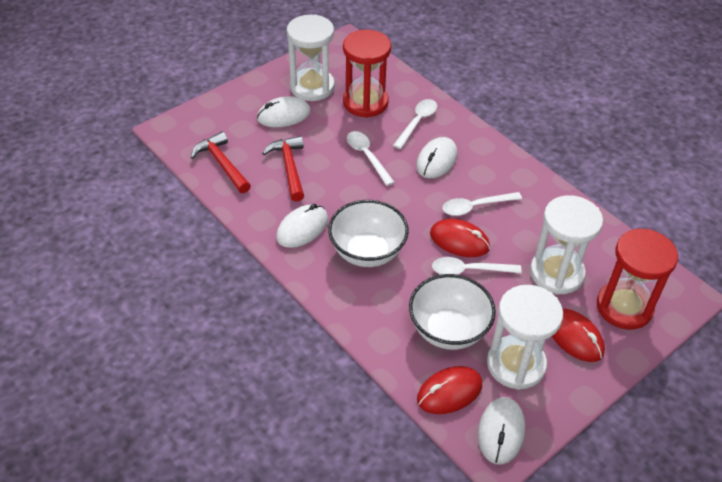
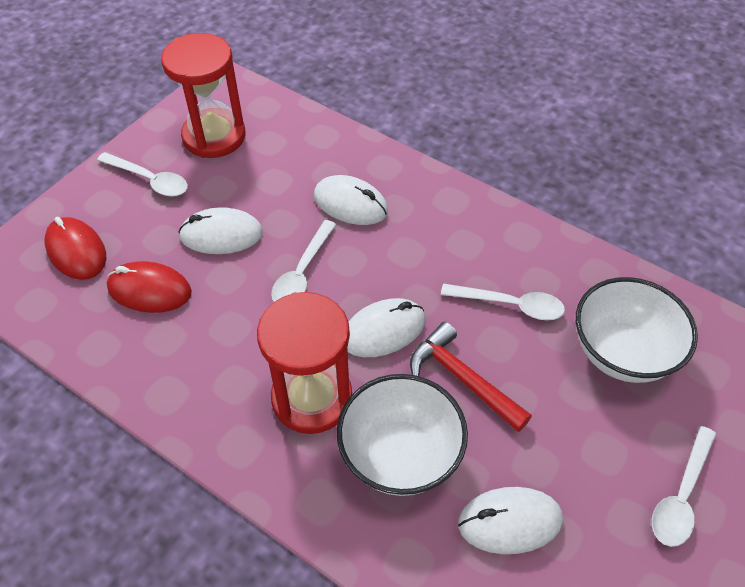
red hammer: 2 -> 1
red mouse: 3 -> 2
white hourglass: 3 -> 0

